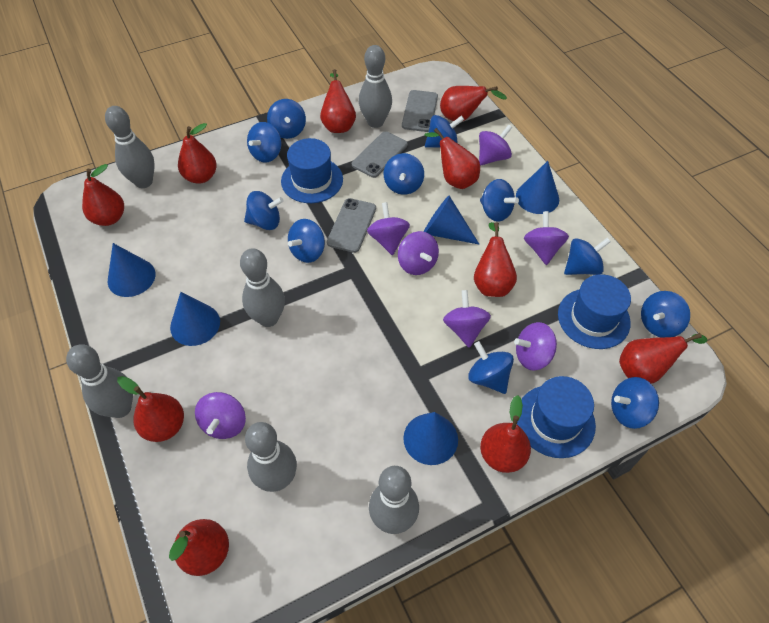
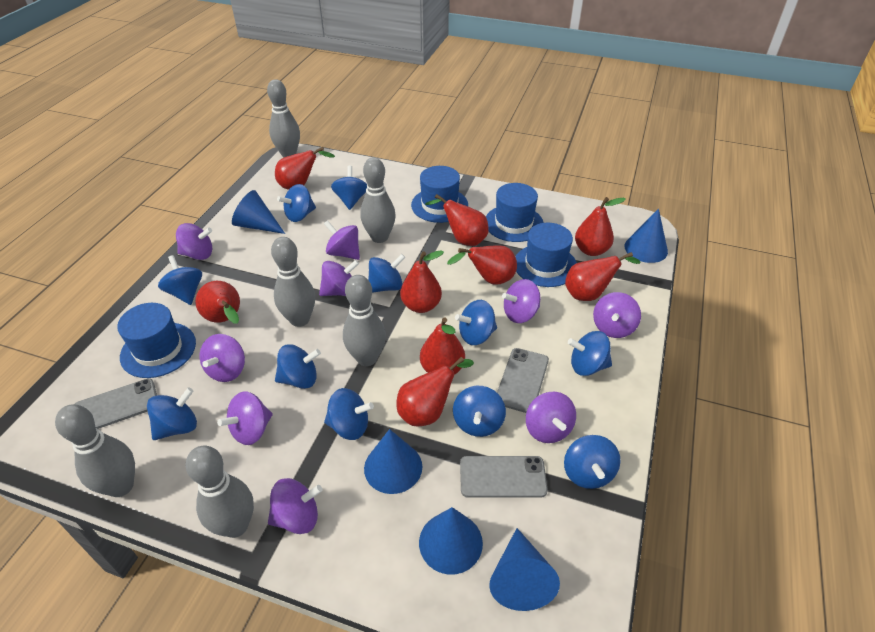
blue hat: 3 -> 4
purple spinning top: 7 -> 9
red pear: 10 -> 9

